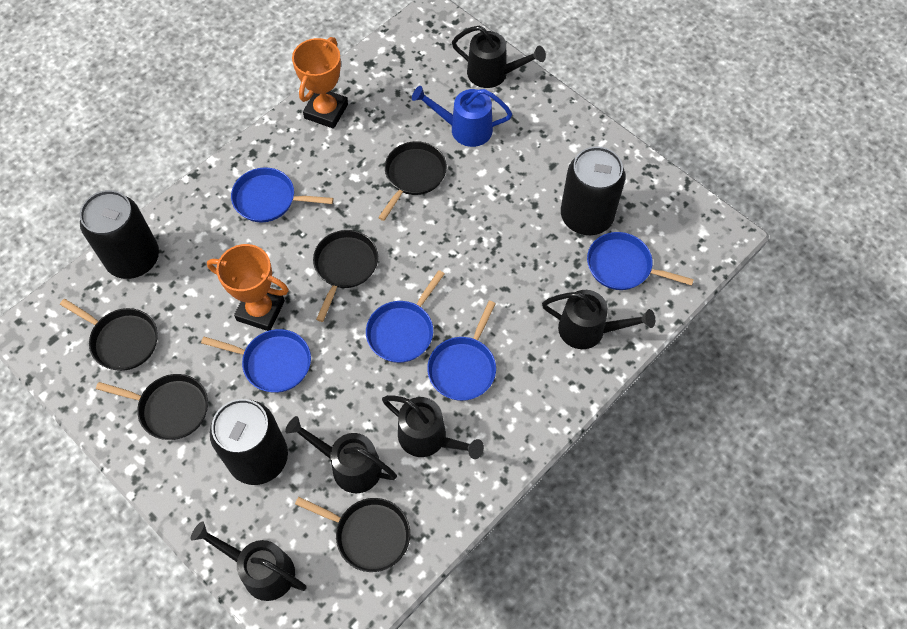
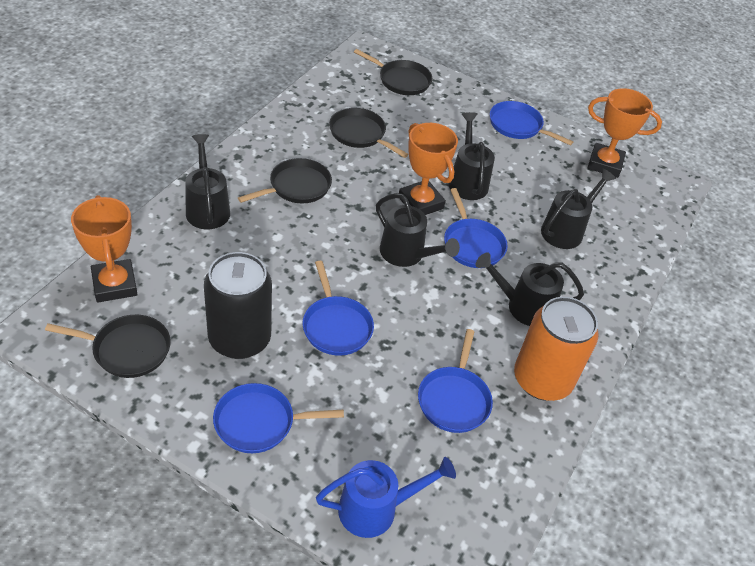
black can: 3 -> 1
black pan: 5 -> 4
orange can: 0 -> 1
orange trophy: 2 -> 3

